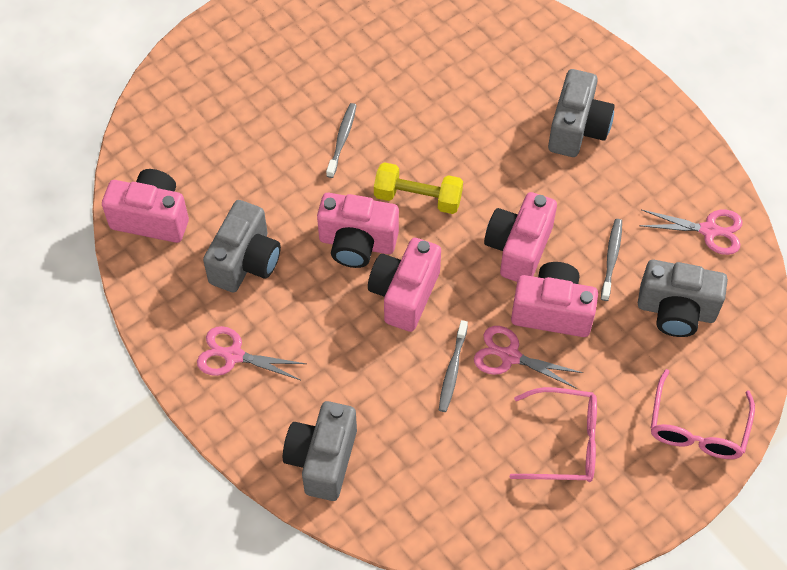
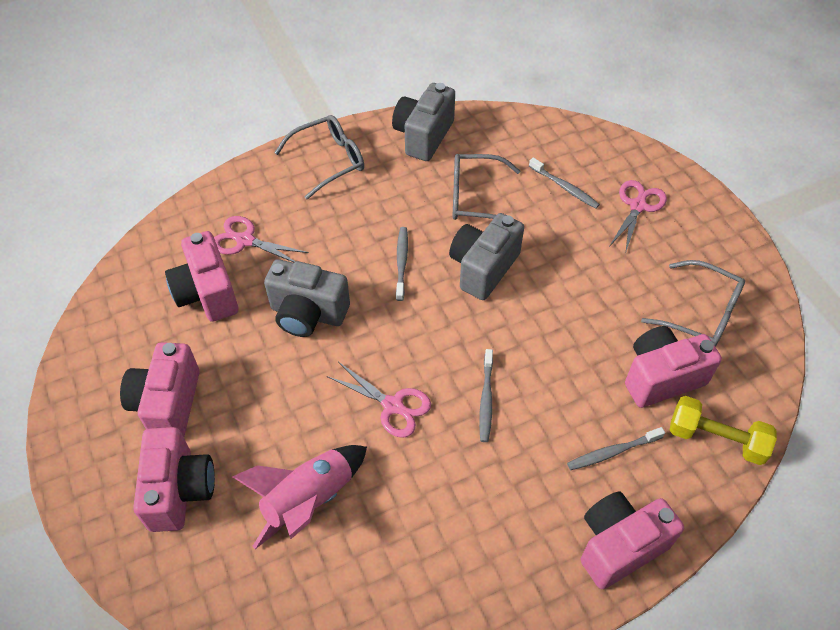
grey camera: 4 -> 3
grey glasses: 0 -> 3
grey toothbrush: 3 -> 4
pink glasses: 2 -> 0
pink rocket: 0 -> 1

